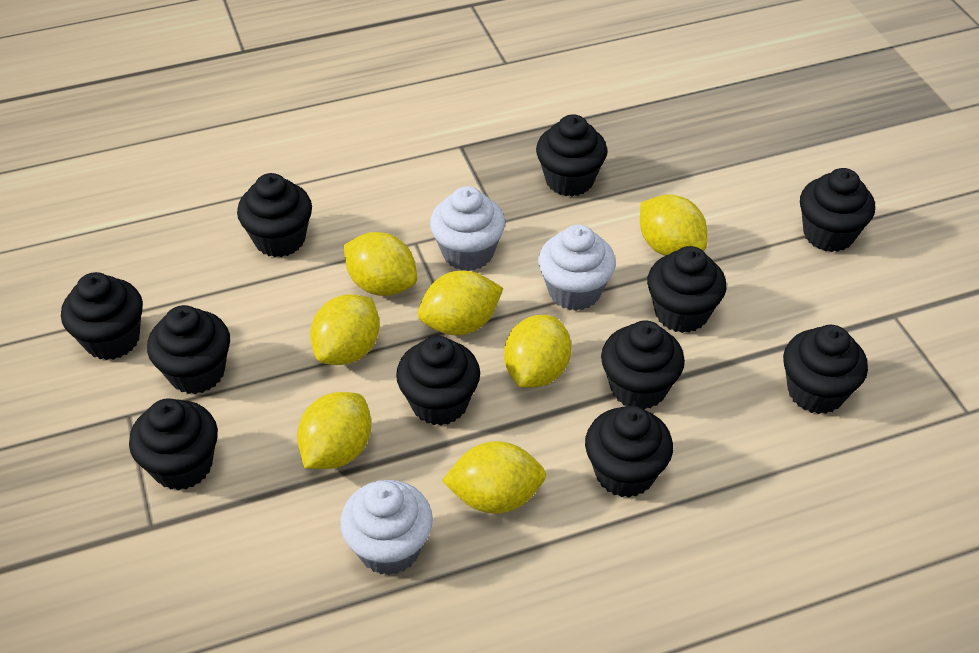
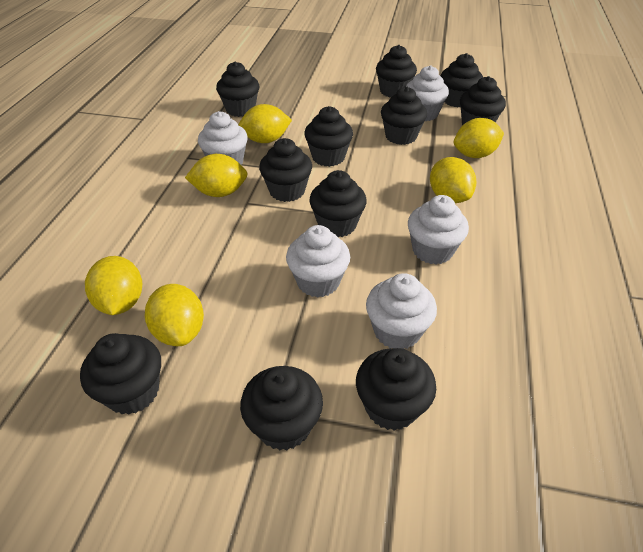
white cupcake: 3 -> 5
yellow lemon: 7 -> 6

